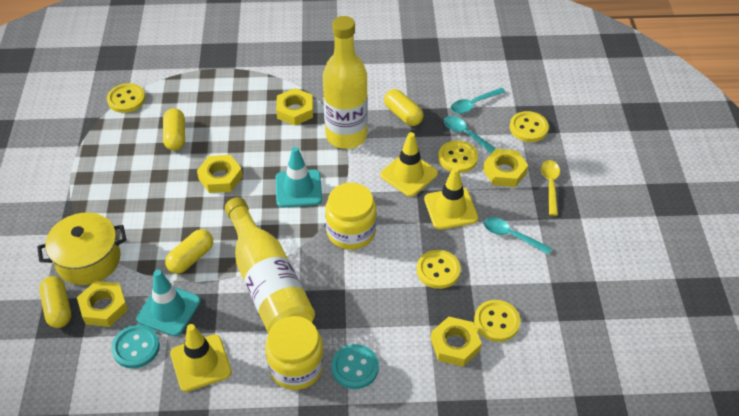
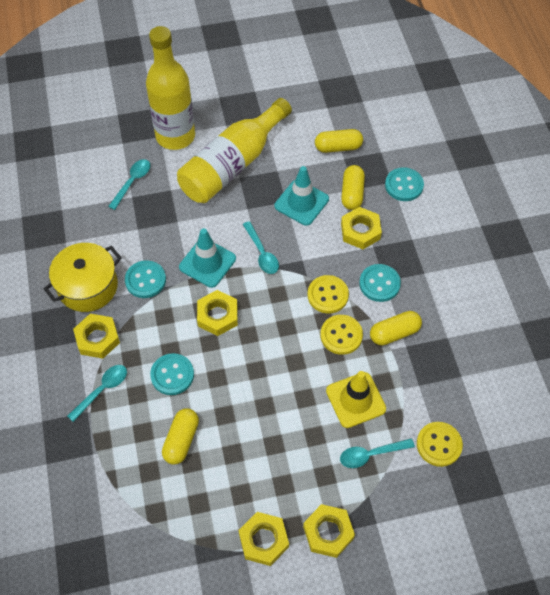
turquoise button: 2 -> 4
turquoise spoon: 3 -> 4
yellow button: 5 -> 3
yellow jar: 2 -> 0
yellow spoon: 1 -> 0
yellow traffic cone: 3 -> 1

